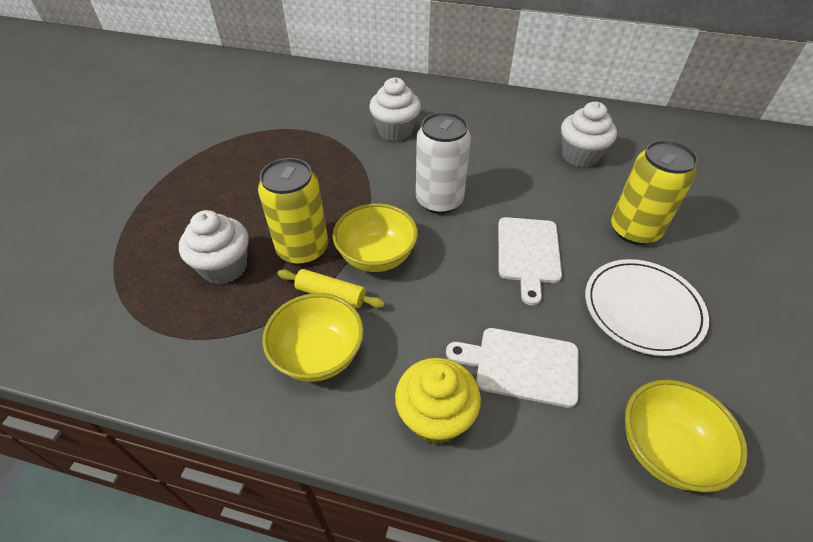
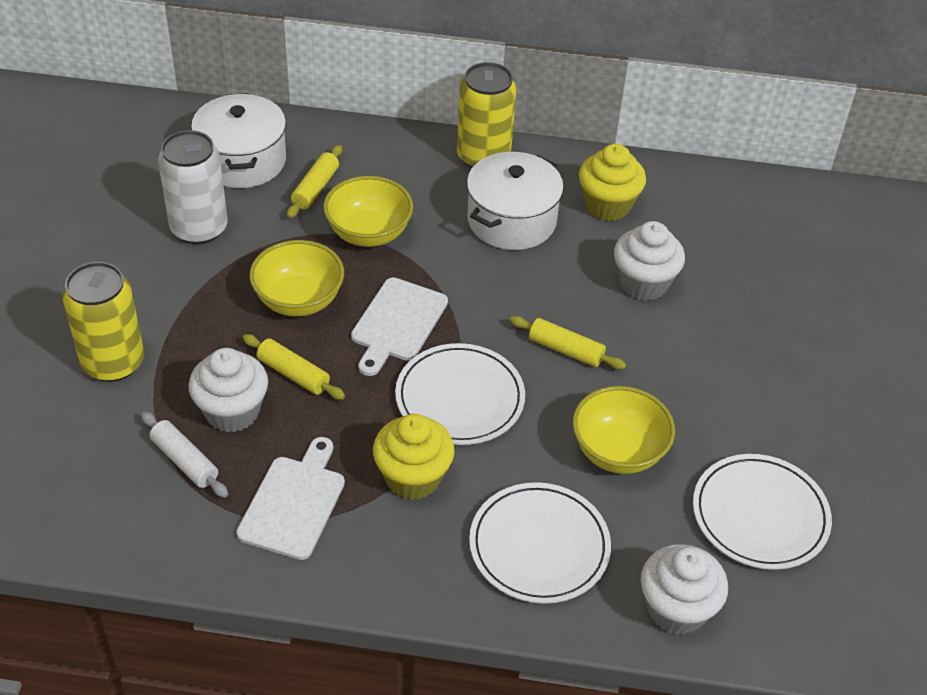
white plate: 1 -> 3
white pot: 0 -> 2
white rolling pin: 0 -> 1
yellow cupcake: 1 -> 2
yellow rolling pin: 1 -> 3

